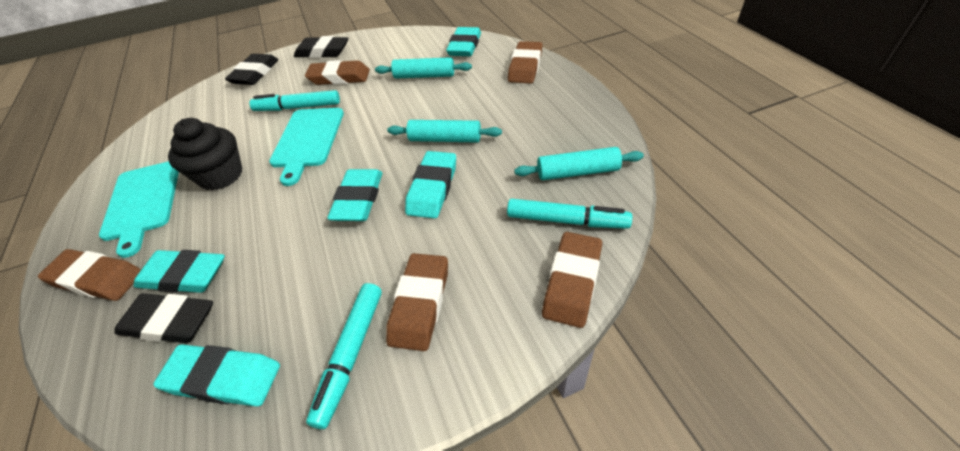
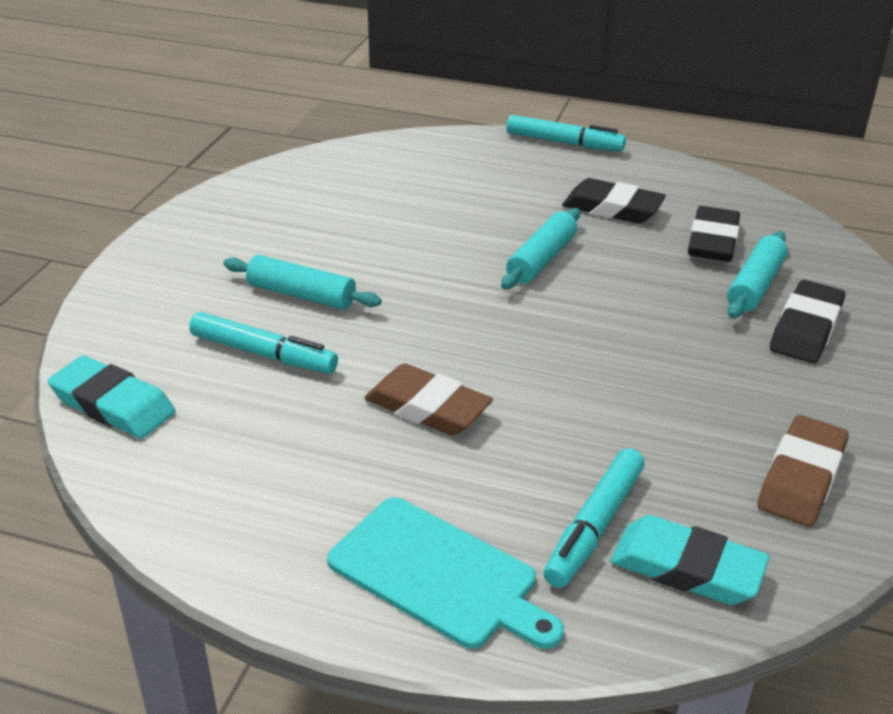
black cupcake: 1 -> 0
brown eraser: 5 -> 2
turquoise cutting board: 2 -> 1
turquoise eraser: 5 -> 2

